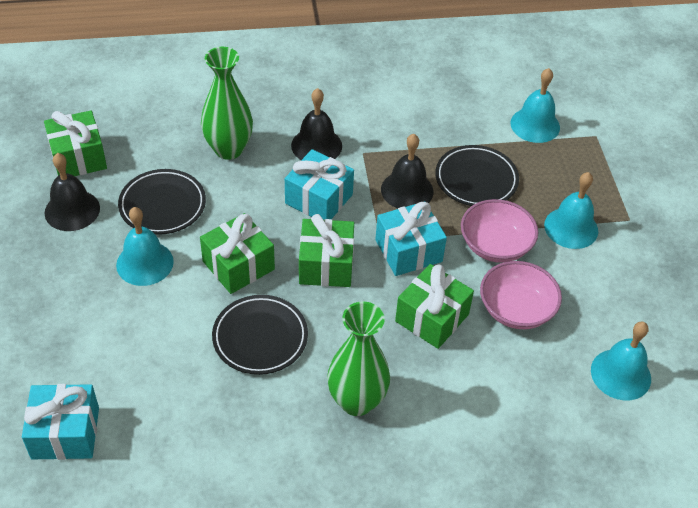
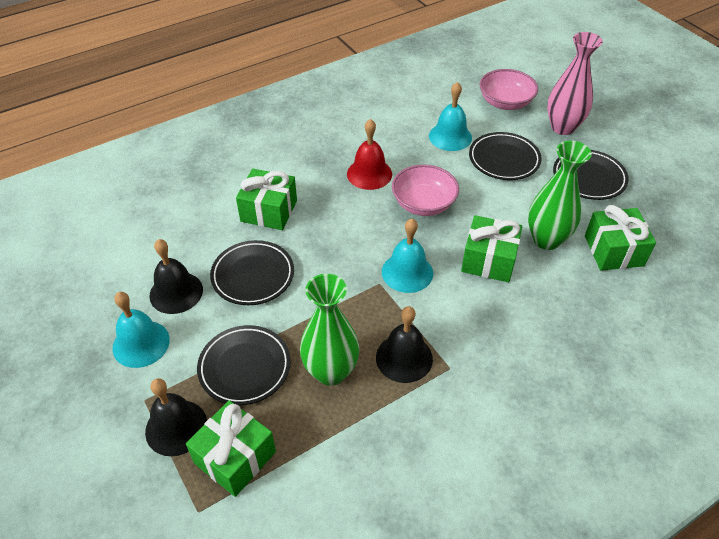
black plate: 3 -> 4
pink vase: 0 -> 1
red bell: 0 -> 1
turquoise bell: 4 -> 3
turquoise gift: 3 -> 0

